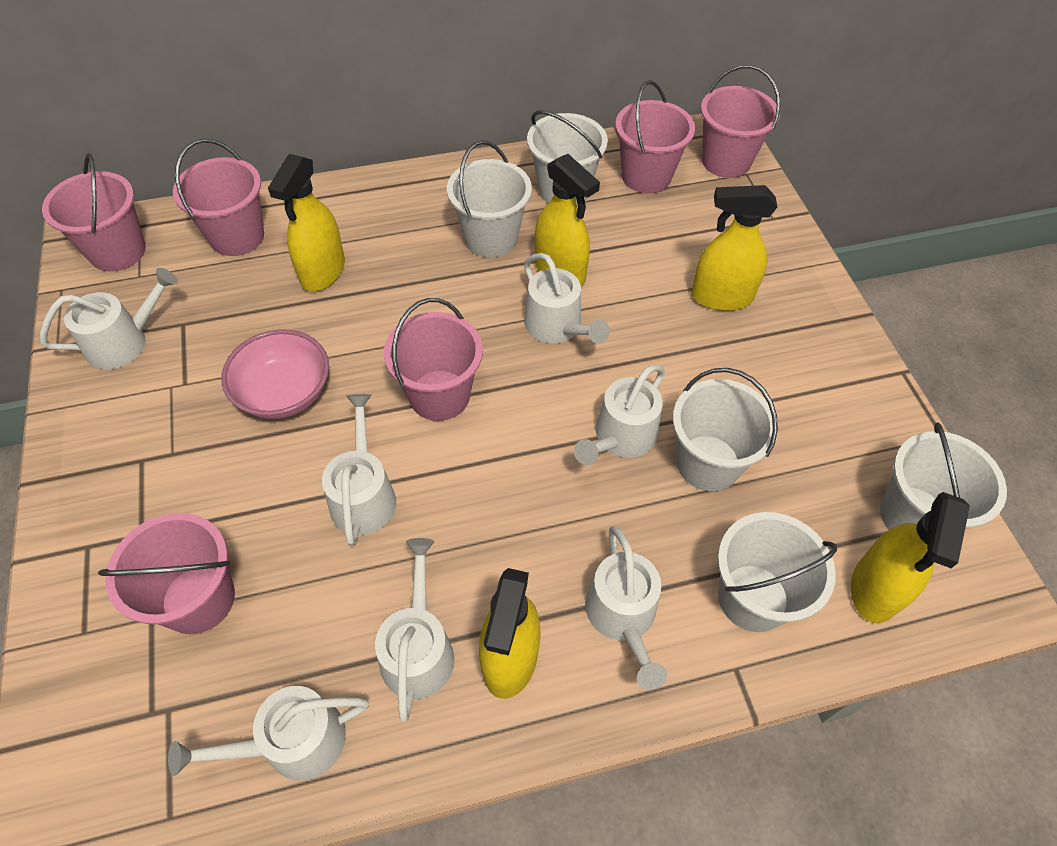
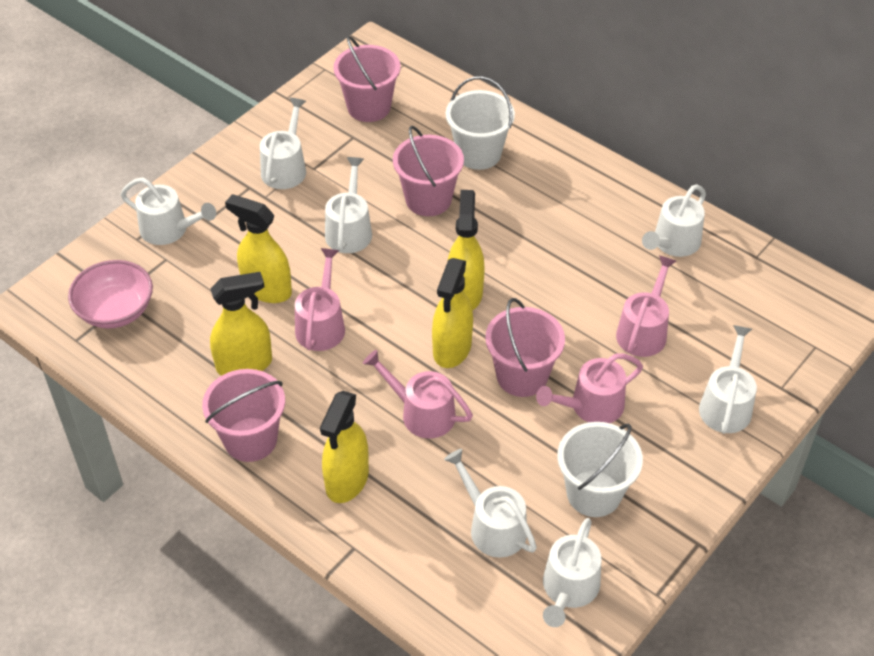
pink bucket: 6 -> 4
pink watering can: 0 -> 4
white bucket: 5 -> 2

